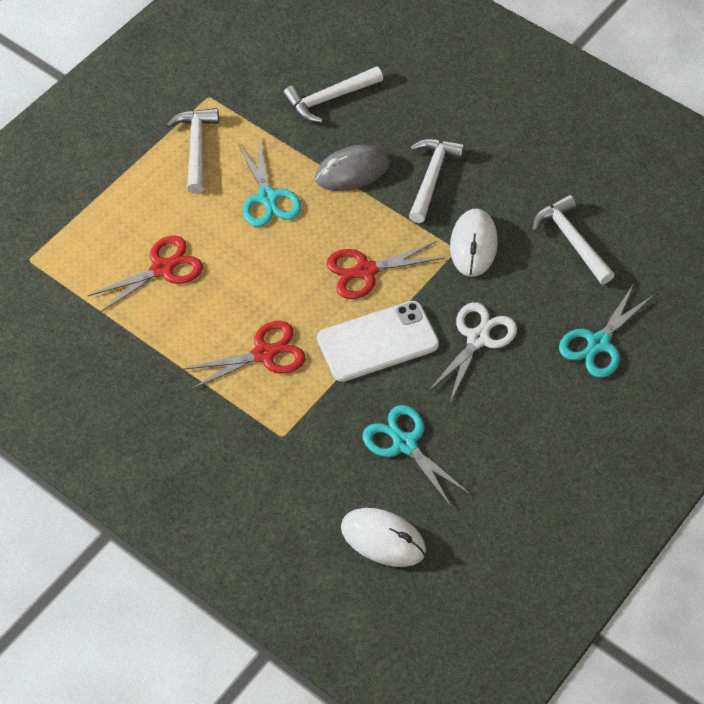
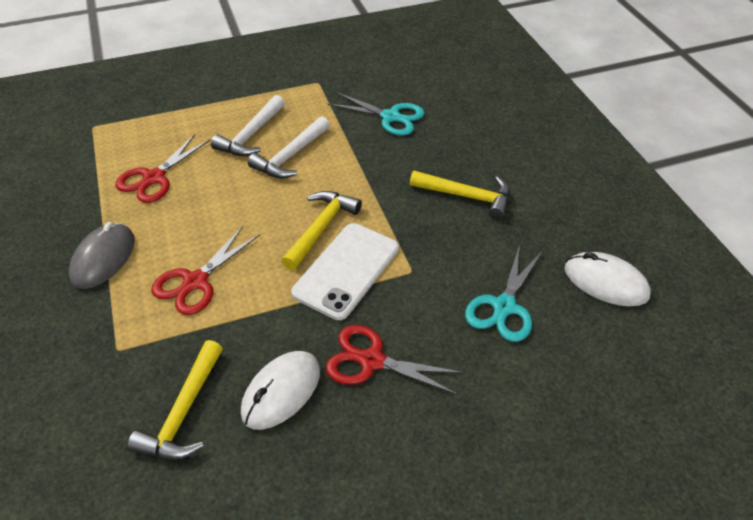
turquoise scissors: 3 -> 2
white hammer: 4 -> 2
white scissors: 1 -> 0
yellow hammer: 0 -> 3

